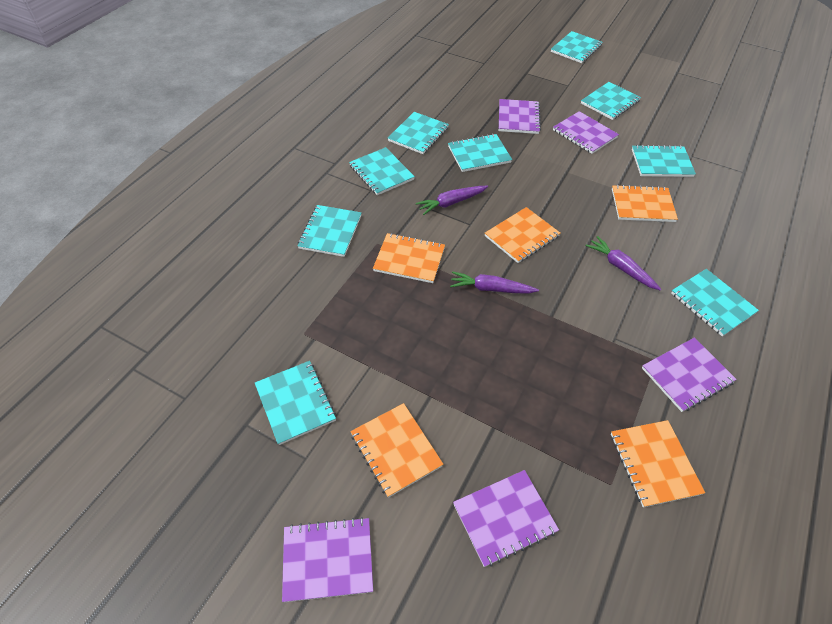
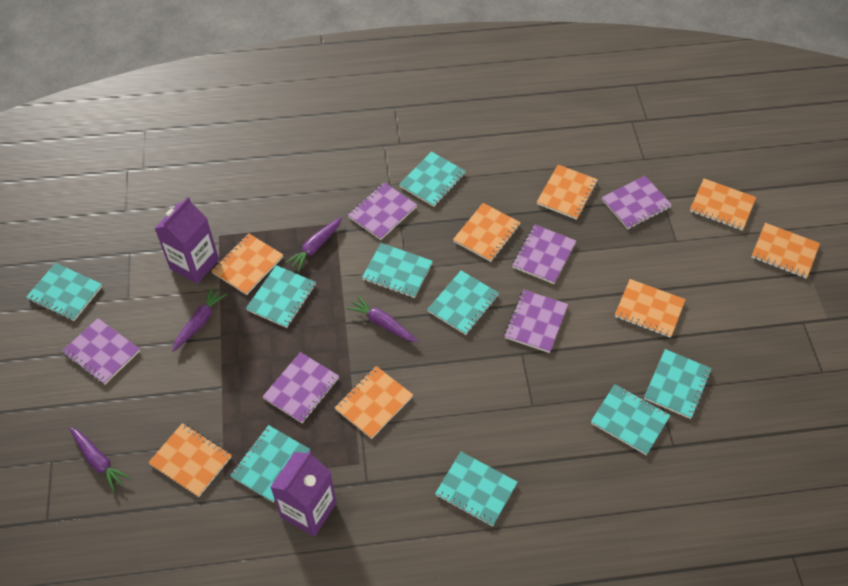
orange notebook: 5 -> 8
purple carrot: 3 -> 4
purple carton: 0 -> 2
purple notebook: 5 -> 6

